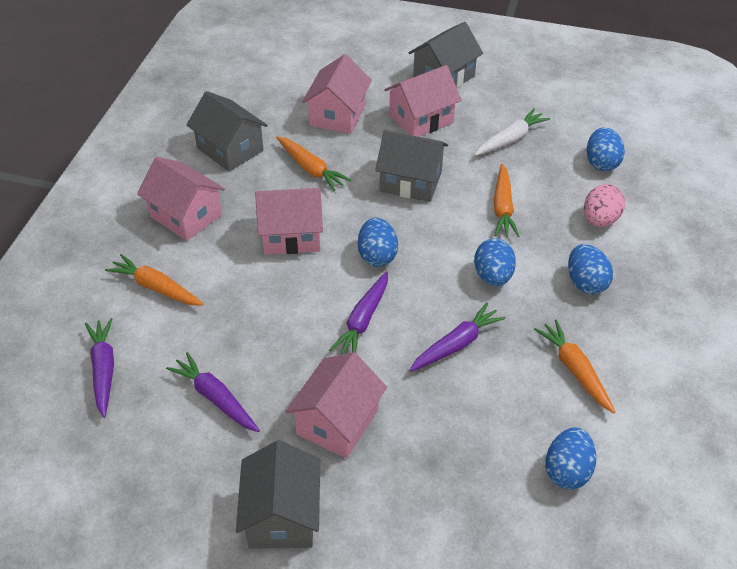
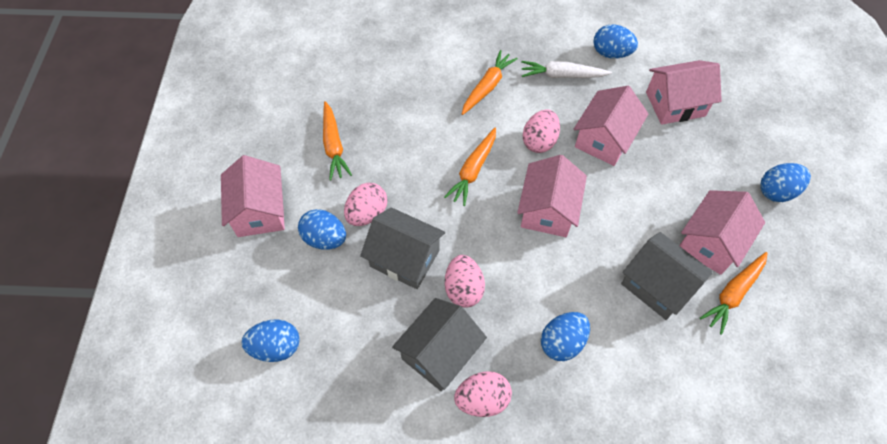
grey house: 4 -> 3
pink egg: 1 -> 4
purple carrot: 4 -> 0

